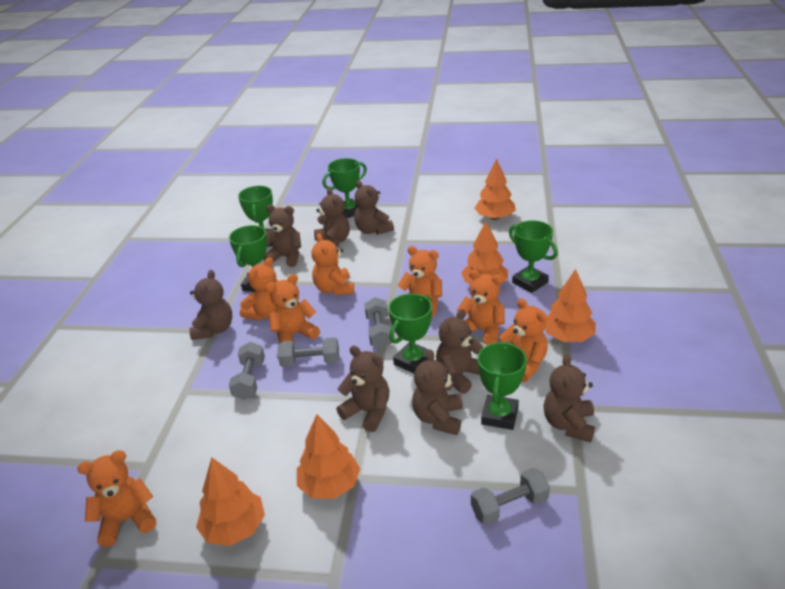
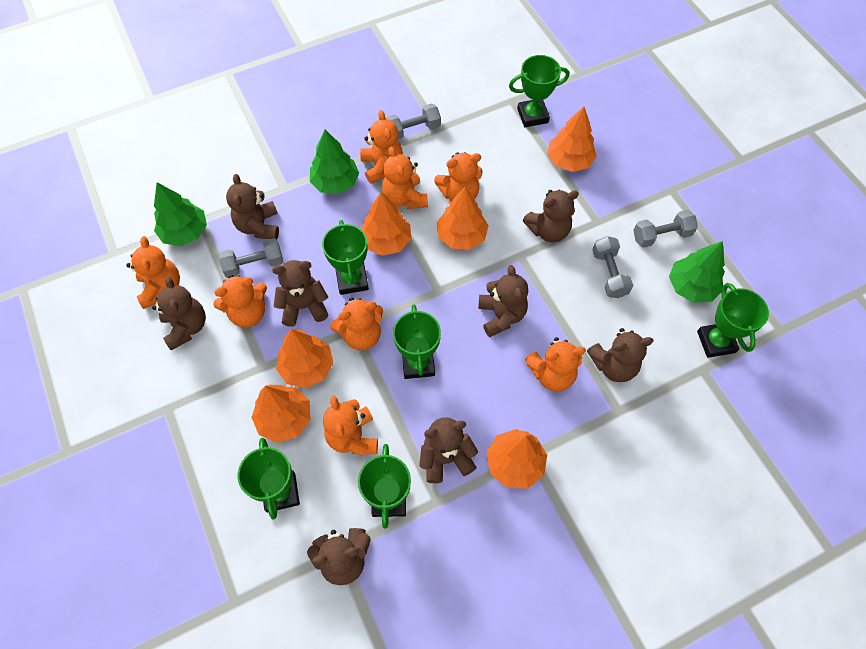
green tree: 0 -> 3
orange teddy bear: 7 -> 8
orange tree: 5 -> 6

